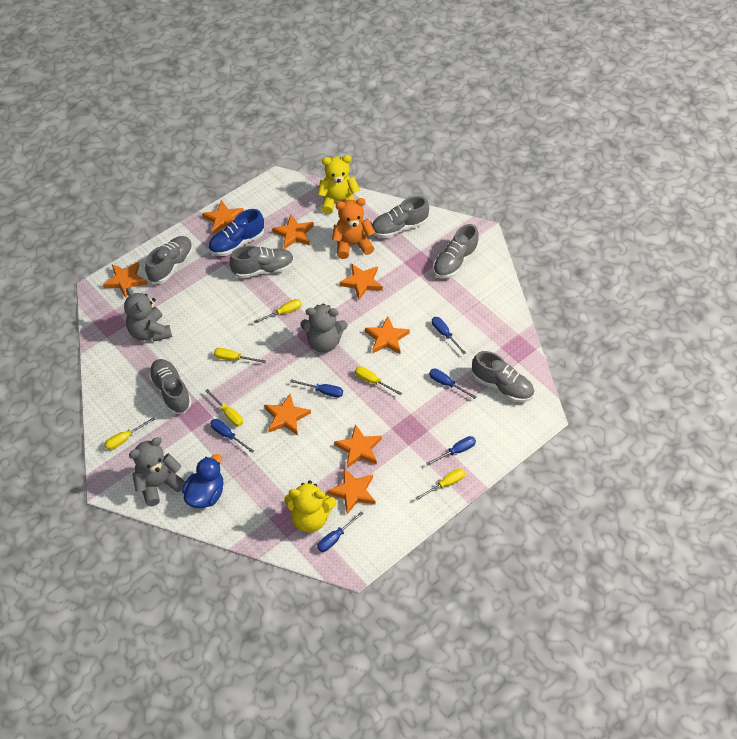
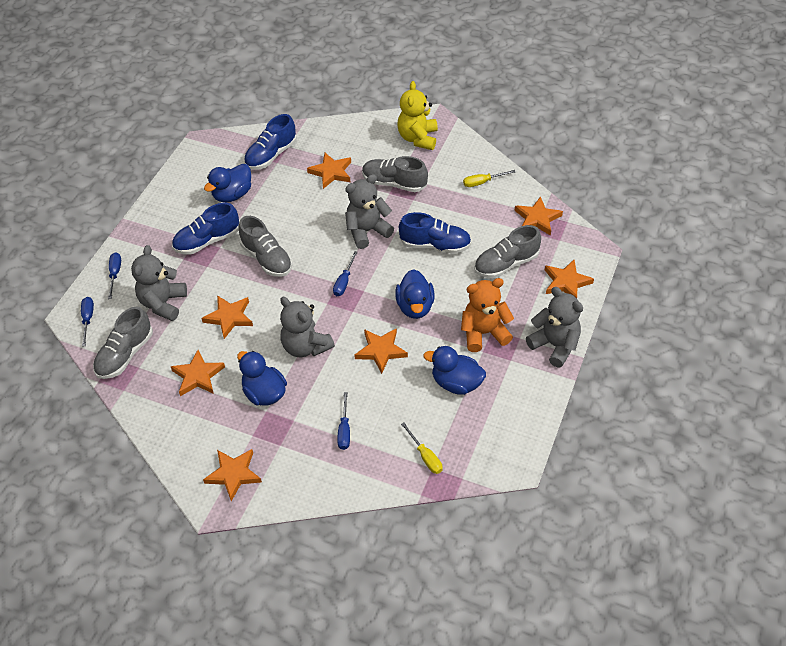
blue duck: 1 -> 4
blue screwdriver: 6 -> 4
blue shoe: 1 -> 3
grey shoe: 6 -> 4
grey teddy bear: 3 -> 4
orange star: 8 -> 7
yellow screwdriver: 6 -> 2
yellow teddy bear: 2 -> 1

